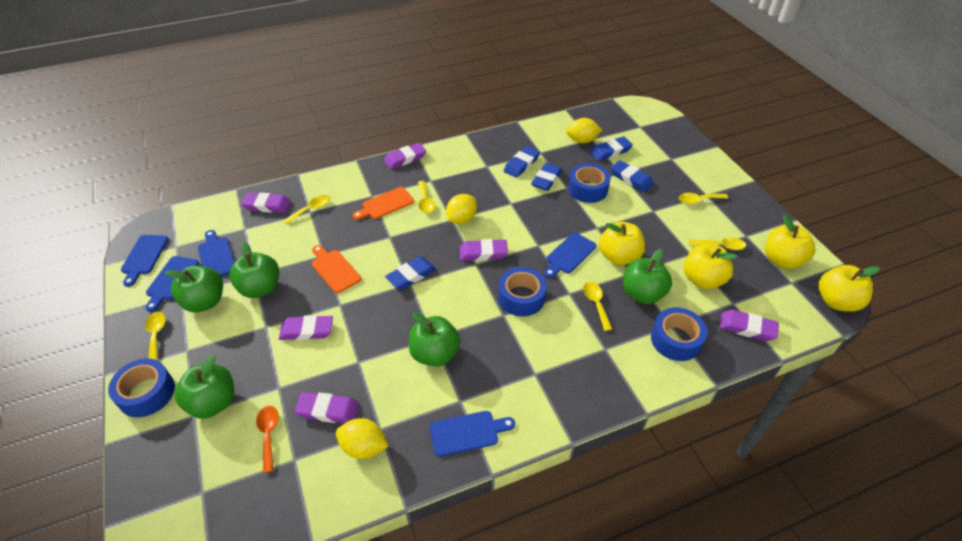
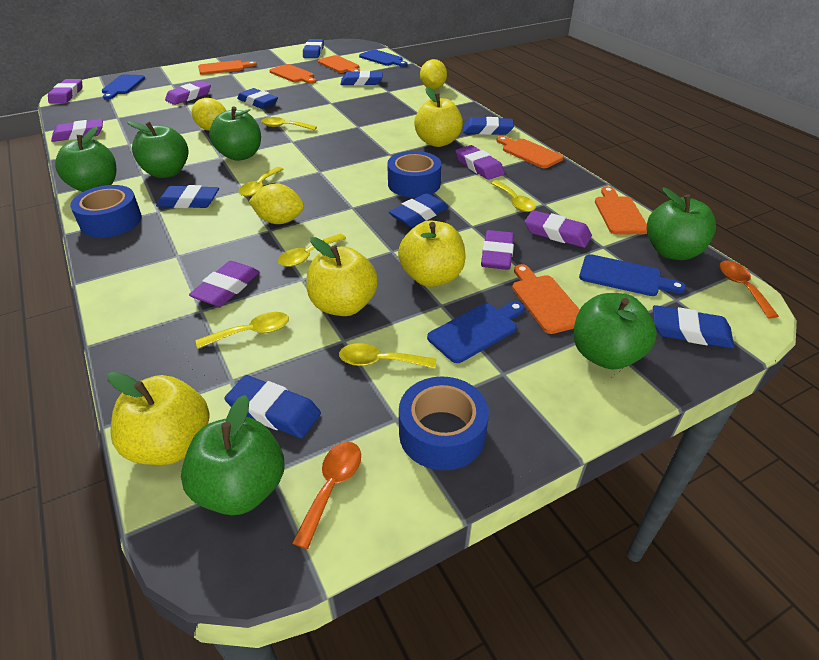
blue cutting board: 5 -> 4
blue eraser: 5 -> 8
blue tape: 4 -> 3
green apple: 5 -> 6
orange cutting board: 2 -> 6
orange spoon: 1 -> 2
purple eraser: 6 -> 7

